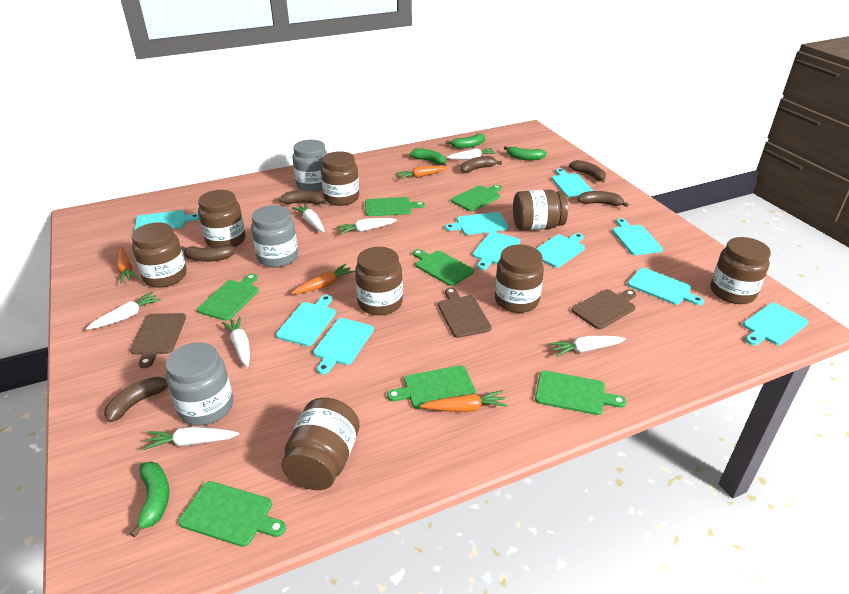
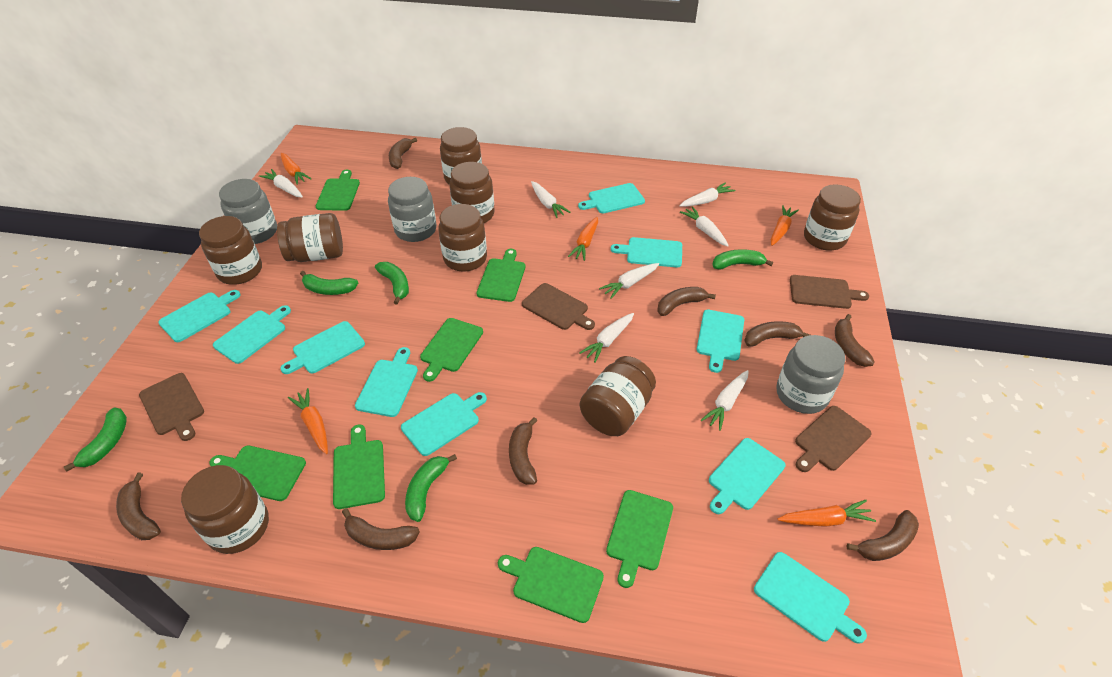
brown banana: 6 -> 8
brown cutting board: 3 -> 4
green banana: 4 -> 5
orange carrot: 4 -> 5

